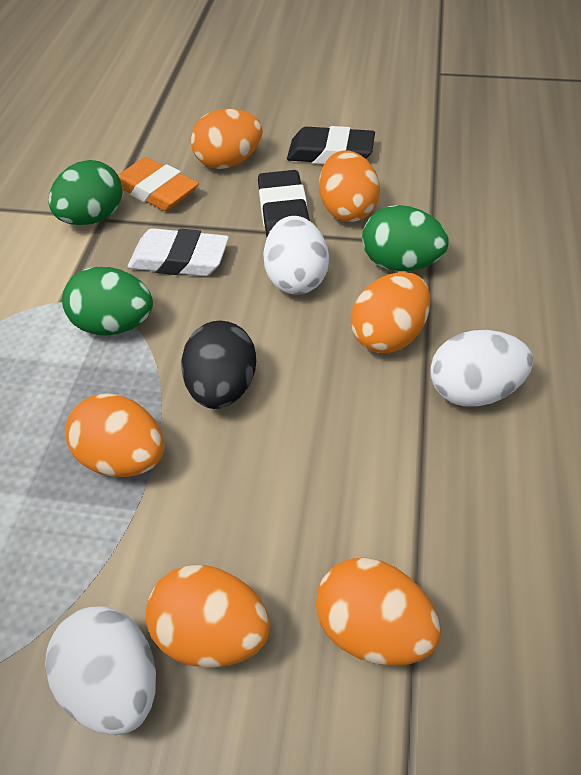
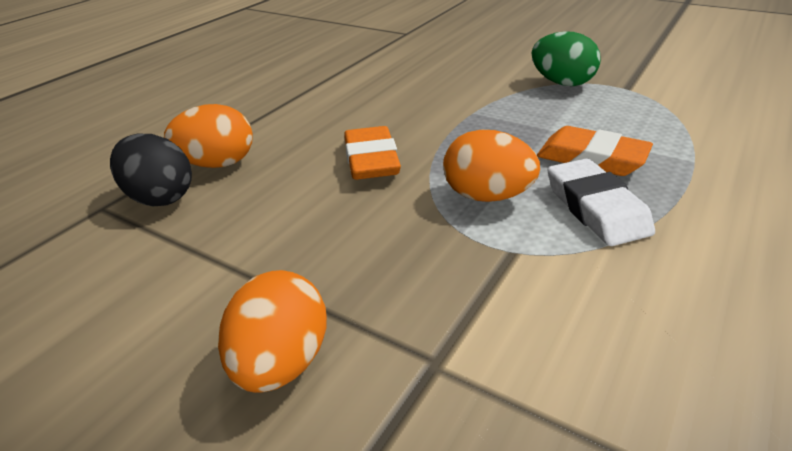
black eraser: 2 -> 0
green egg: 3 -> 1
orange egg: 6 -> 3
orange eraser: 1 -> 2
white egg: 3 -> 0

